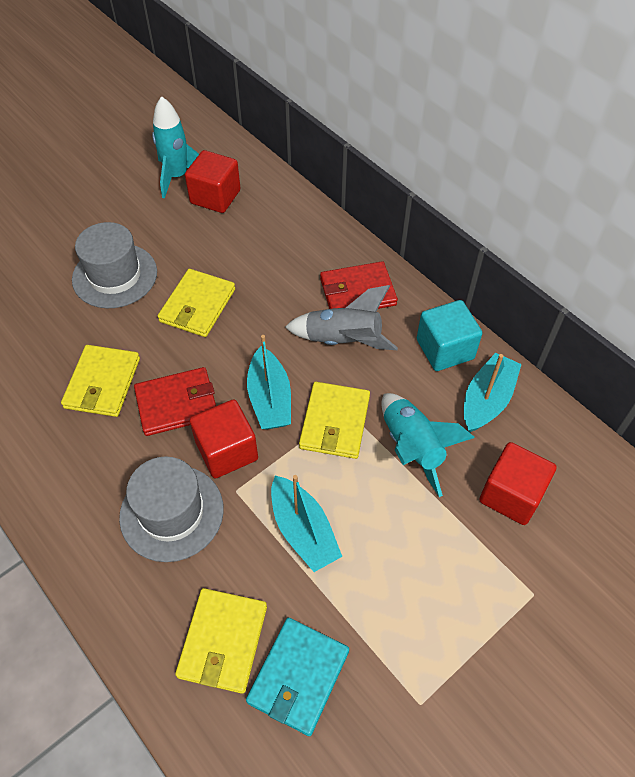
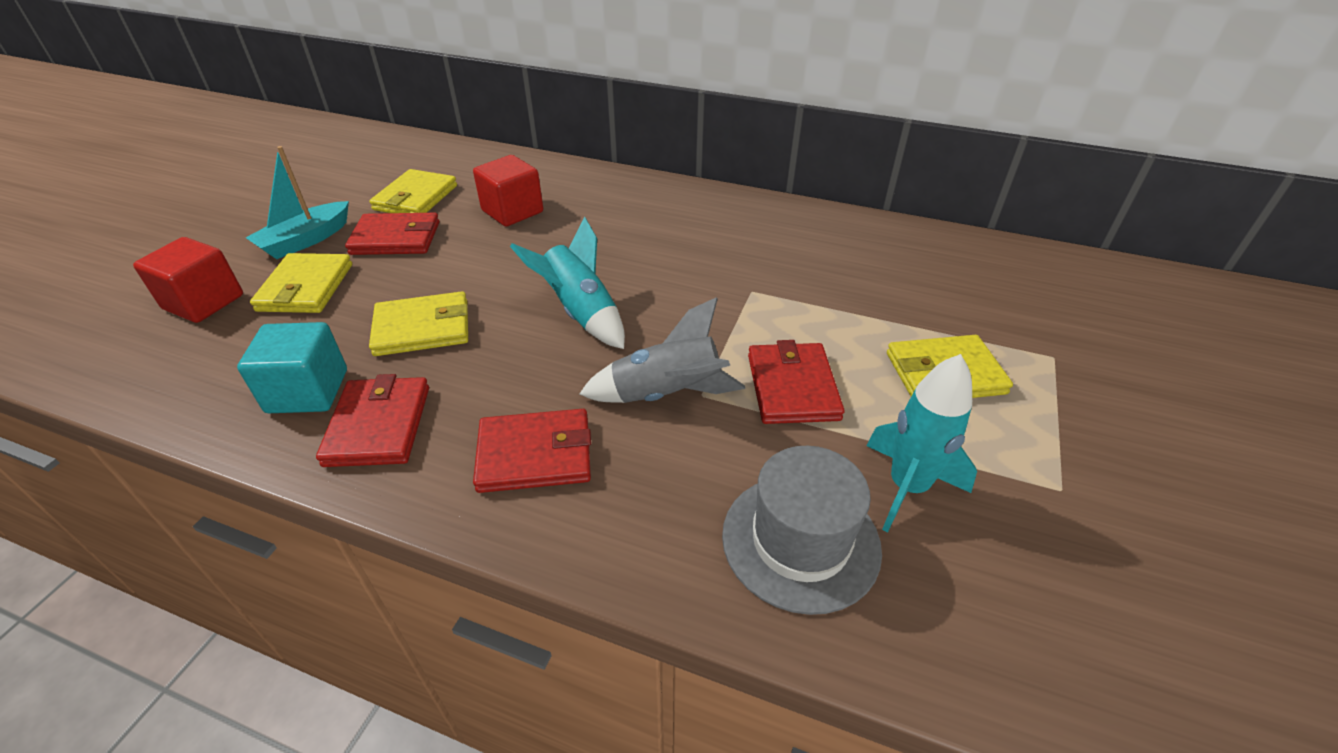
grey hat: 2 -> 1
red cube: 3 -> 2
red wallet: 2 -> 4
turquoise boat: 3 -> 1
turquoise wallet: 1 -> 0

